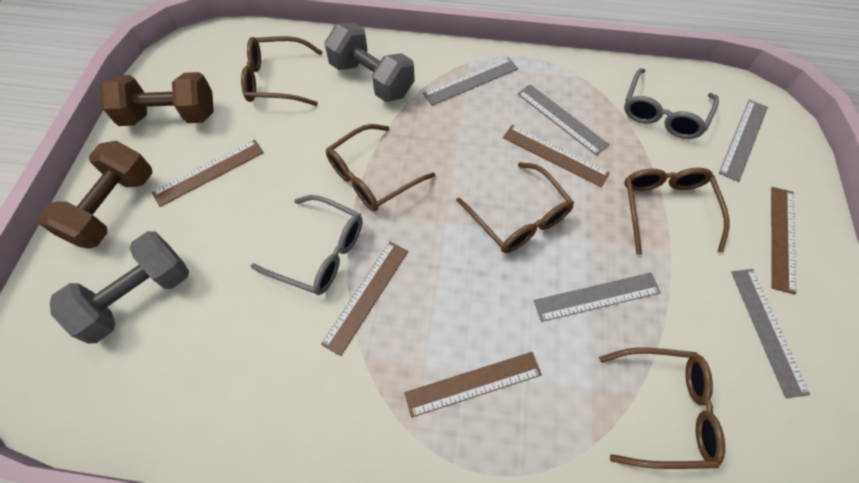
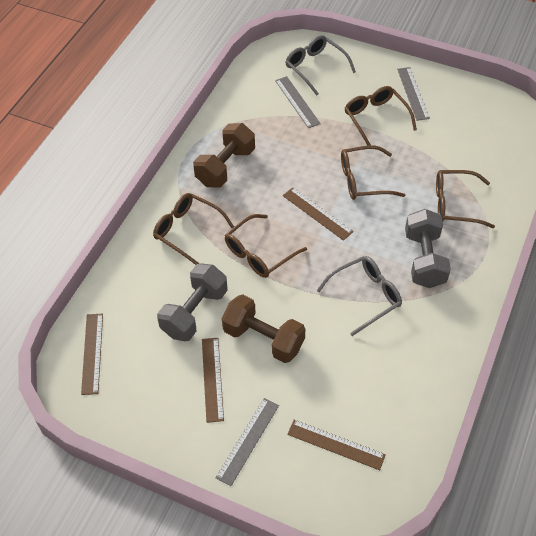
brown ruler: 5 -> 4
grey ruler: 5 -> 3

